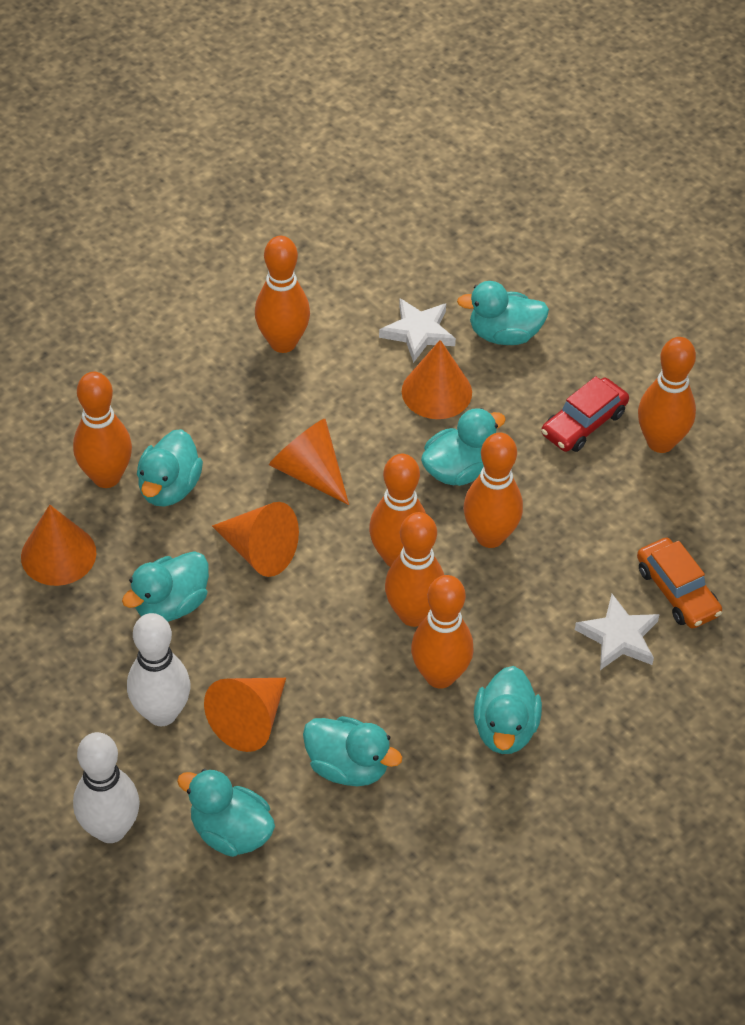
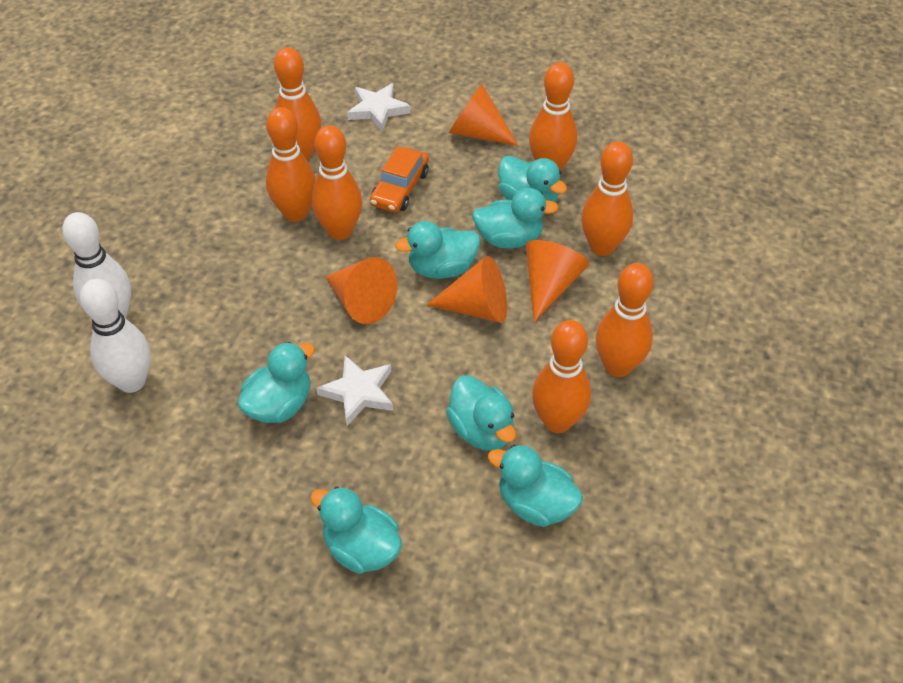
orange cone: 5 -> 4
red car: 1 -> 0

